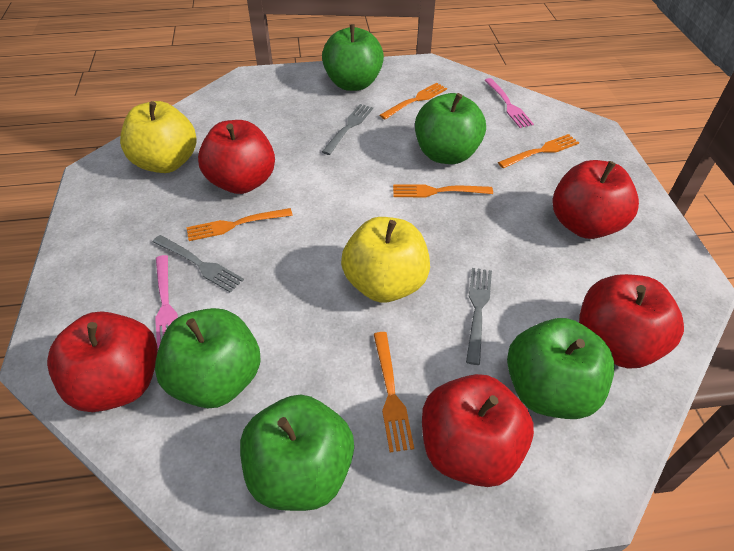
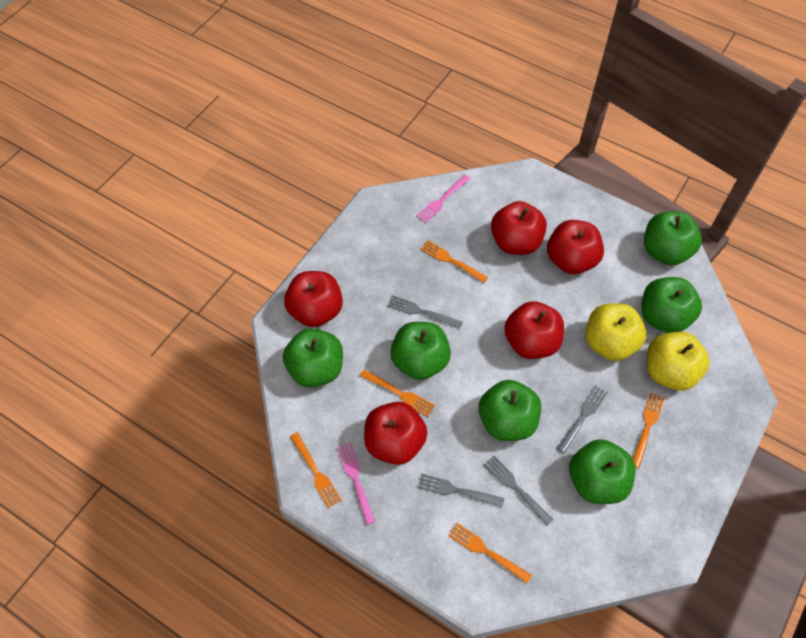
green apple: 5 -> 6
grey fork: 3 -> 4

